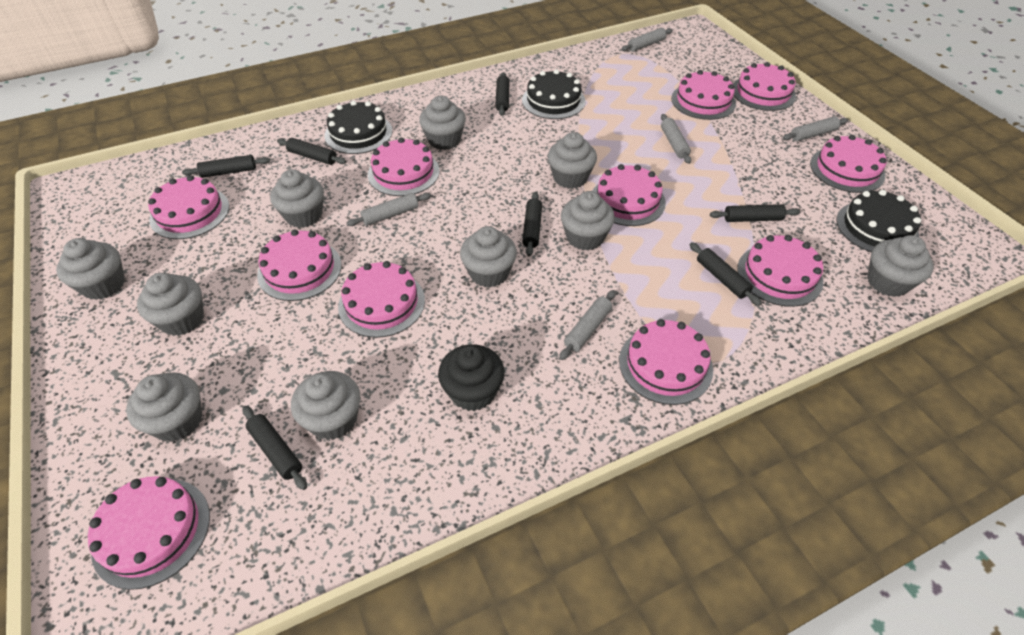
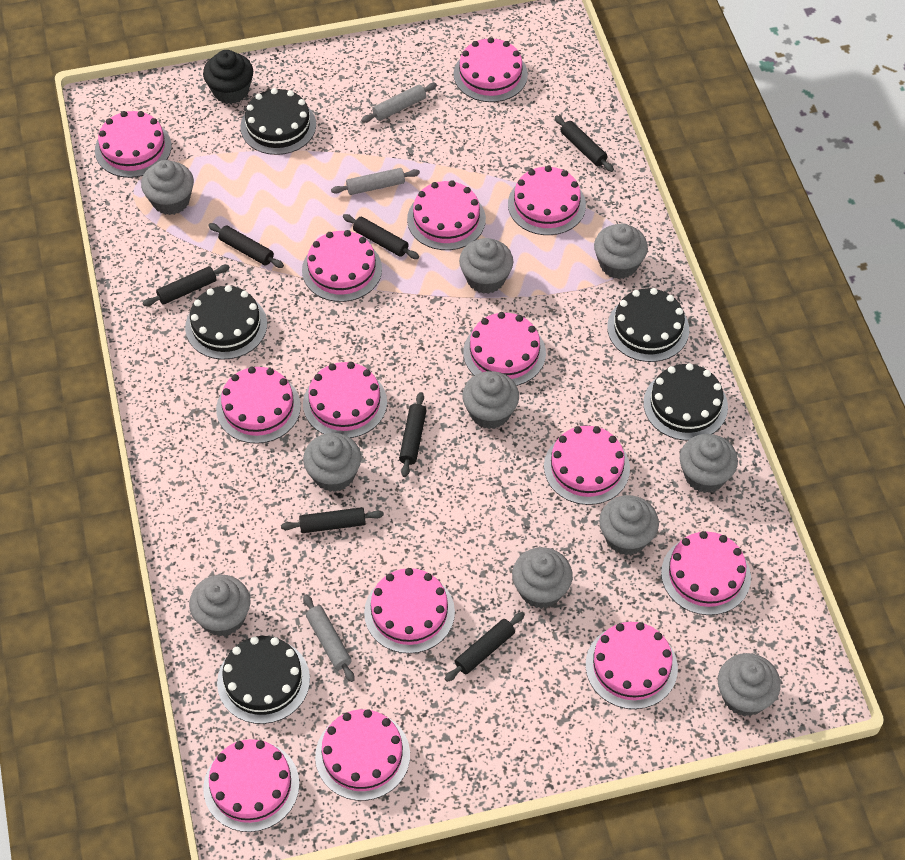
black cake: 3 -> 5
grey rolling pin: 5 -> 3
pink cake: 11 -> 14

